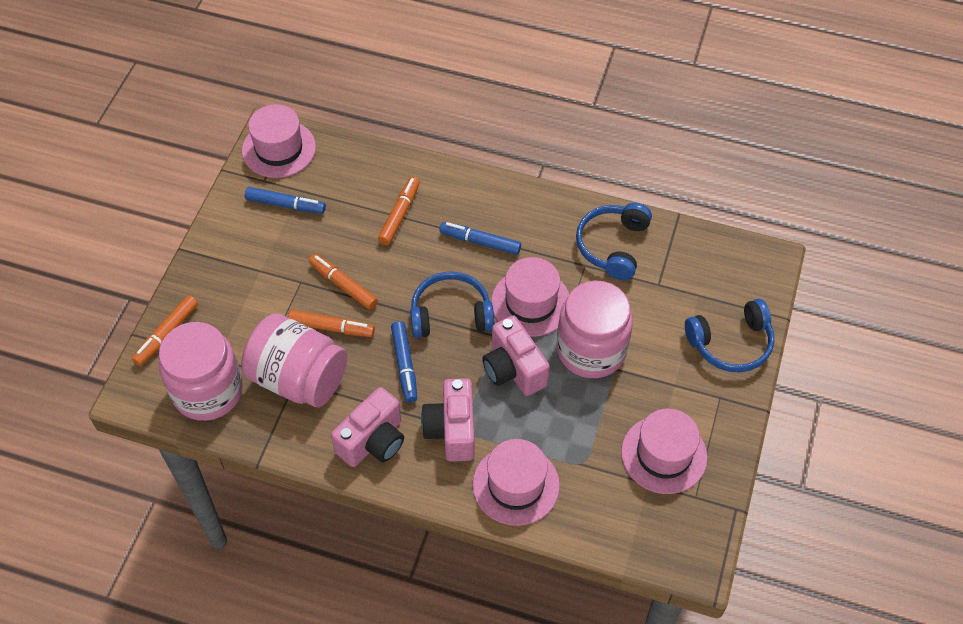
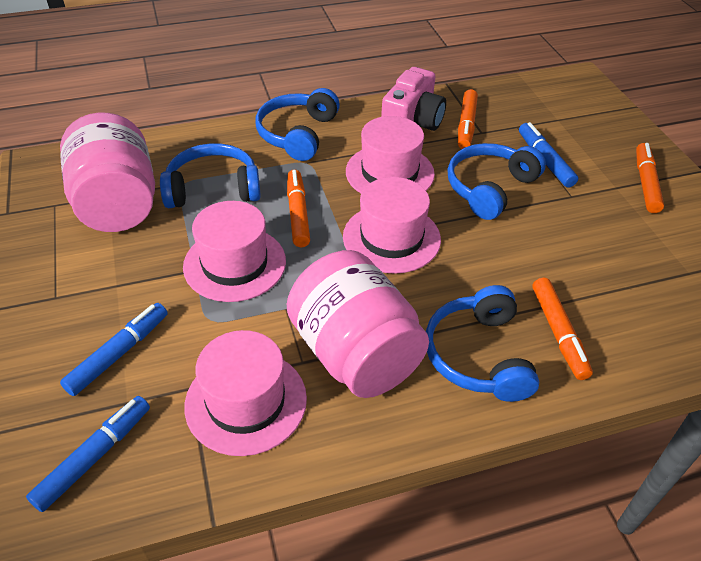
blue headphones: 3 -> 4
pink camera: 3 -> 1
pink jar: 3 -> 2

